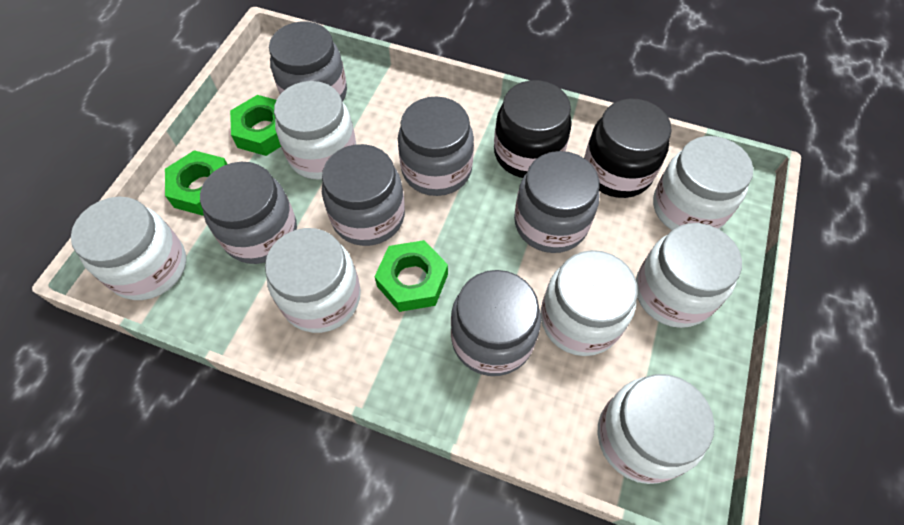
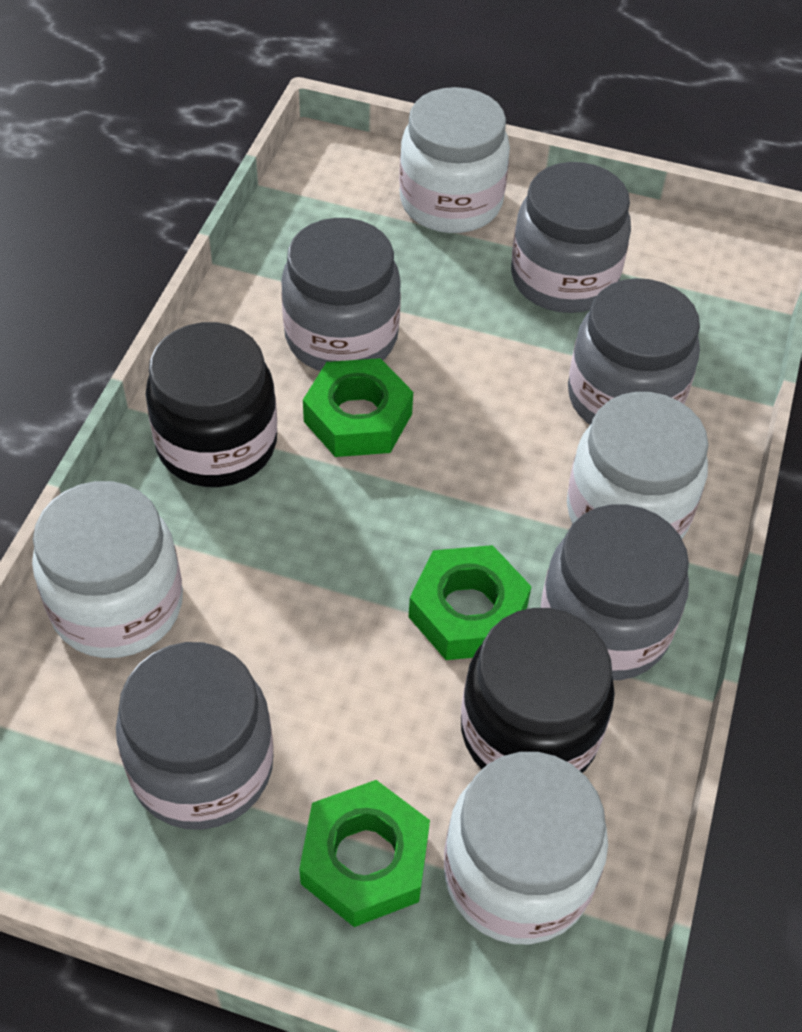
grey jar: 6 -> 5
white jar: 7 -> 4

